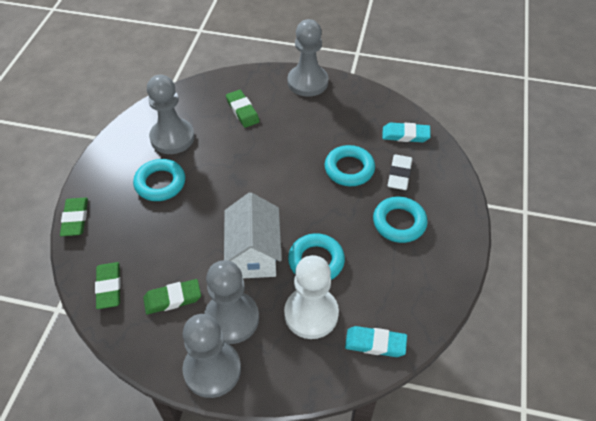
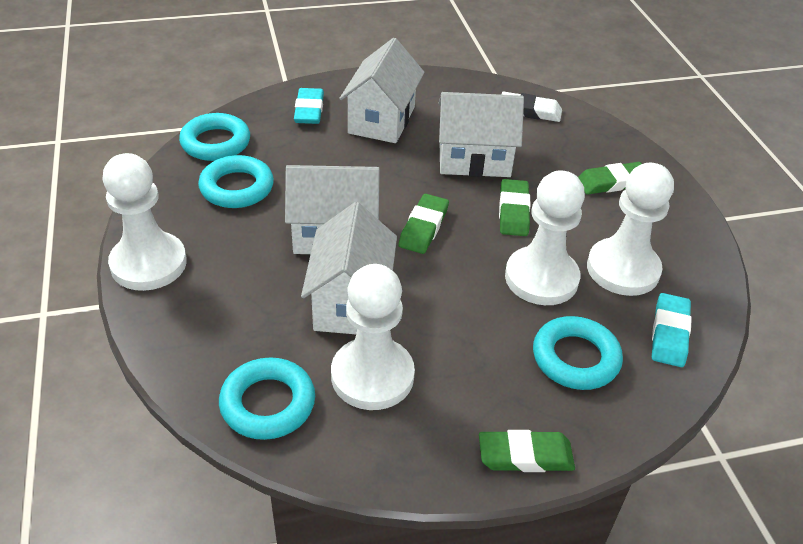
grey pawn: 4 -> 0
white house: 1 -> 4
white pawn: 1 -> 4

